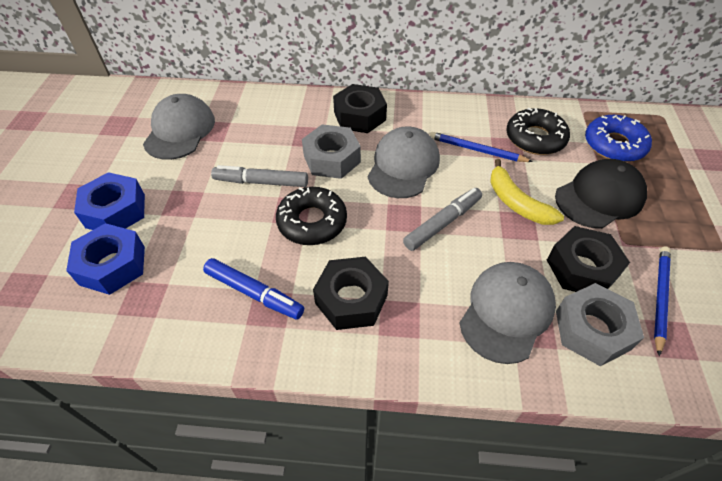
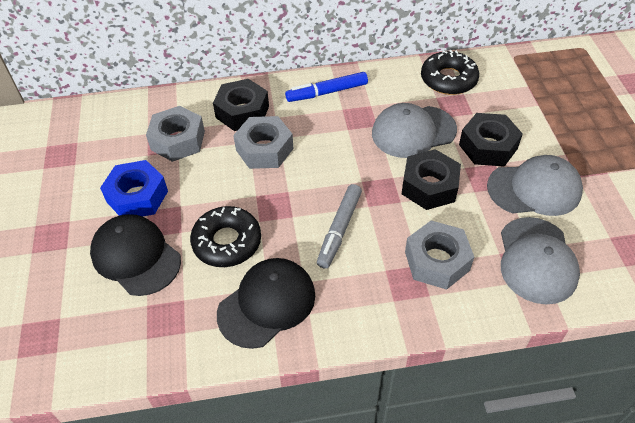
black cap: 1 -> 2
blue donut: 1 -> 0
blue nut: 2 -> 1
blue pencil: 2 -> 0
grey marker: 2 -> 1
grey nut: 2 -> 3
yellow banana: 1 -> 0

